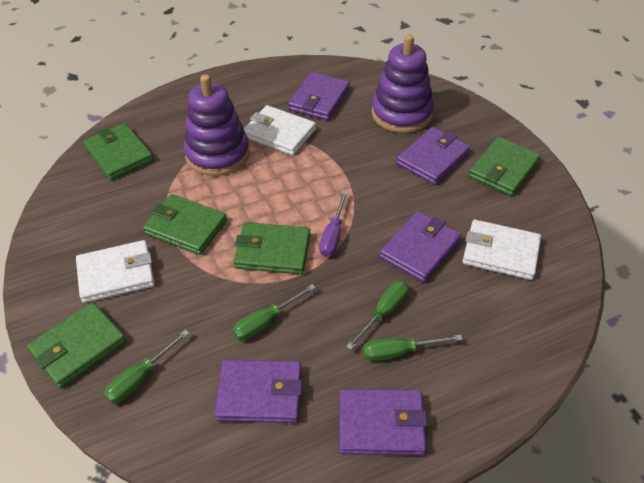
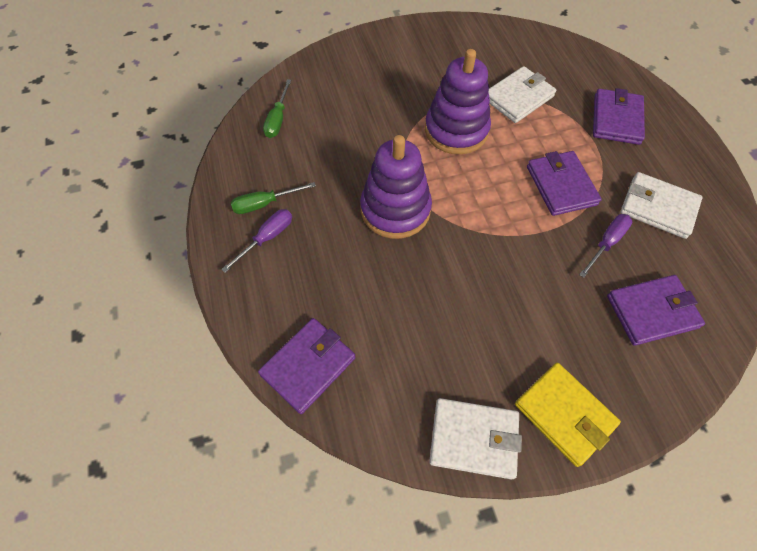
green screwdriver: 4 -> 2
green wallet: 5 -> 0
purple screwdriver: 1 -> 2
purple wallet: 5 -> 4
yellow wallet: 0 -> 1

